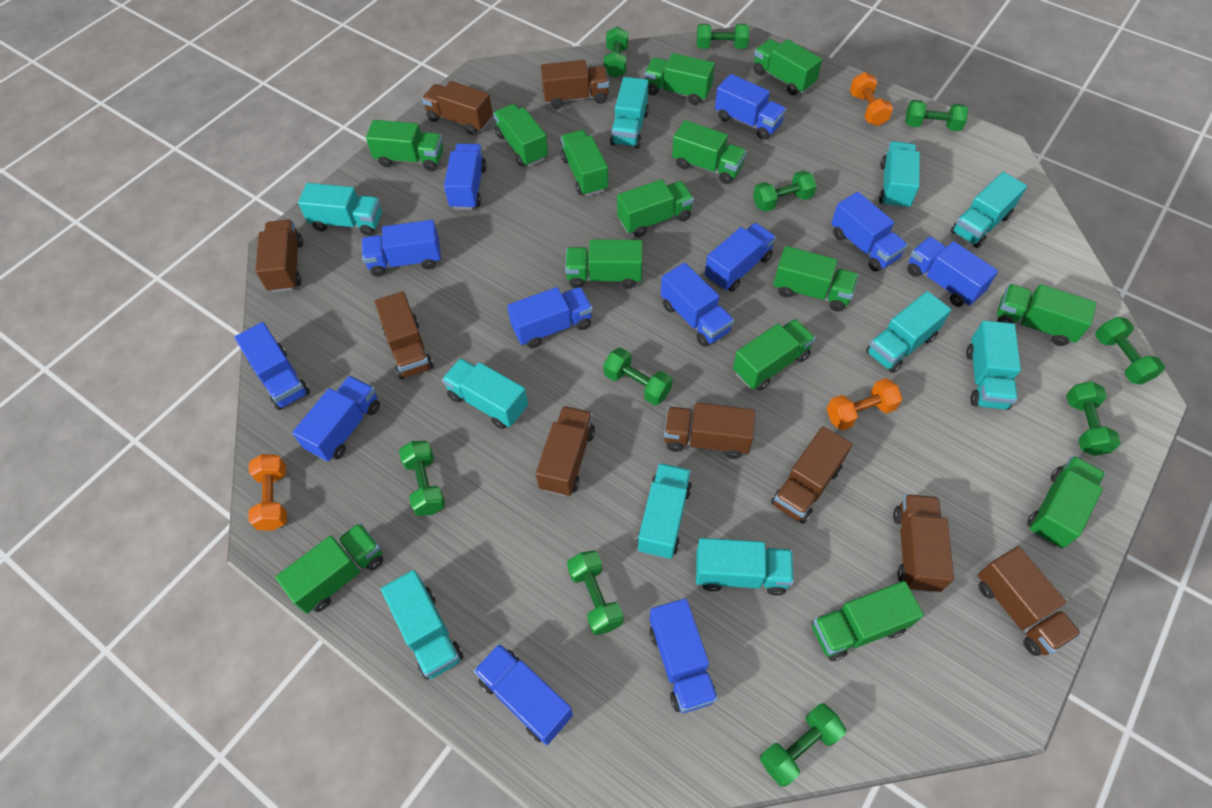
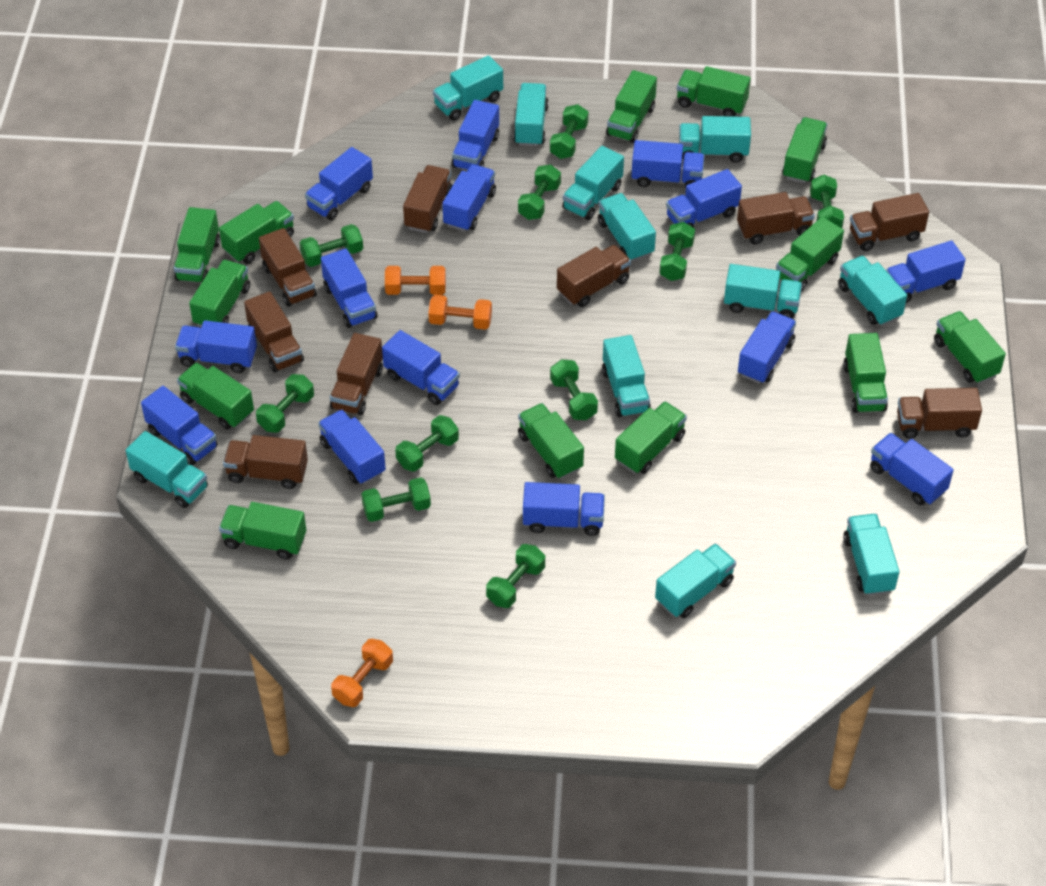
blue truck: 12 -> 14
green truck: 14 -> 13
turquoise truck: 10 -> 11

